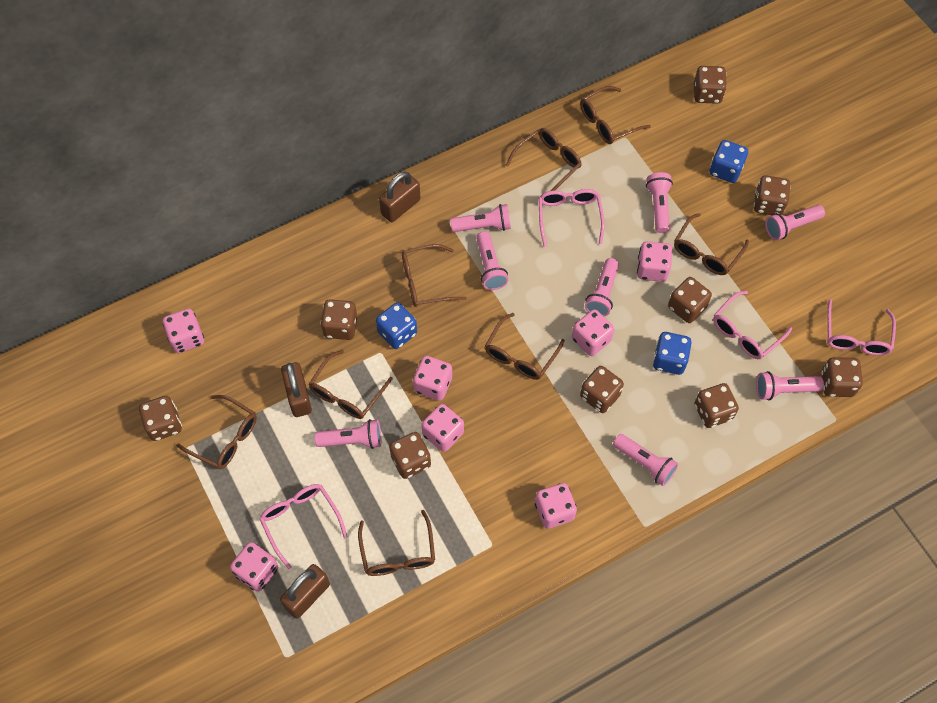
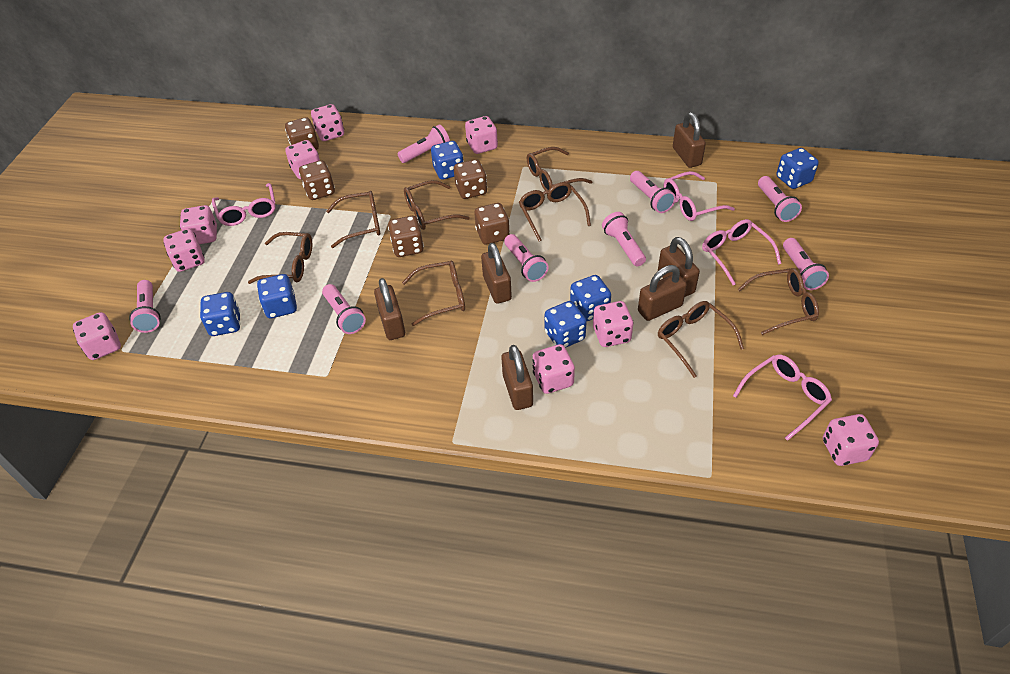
blue dice: 3 -> 6
brown dice: 9 -> 5
brown padlock: 3 -> 6
pink dice: 7 -> 9

